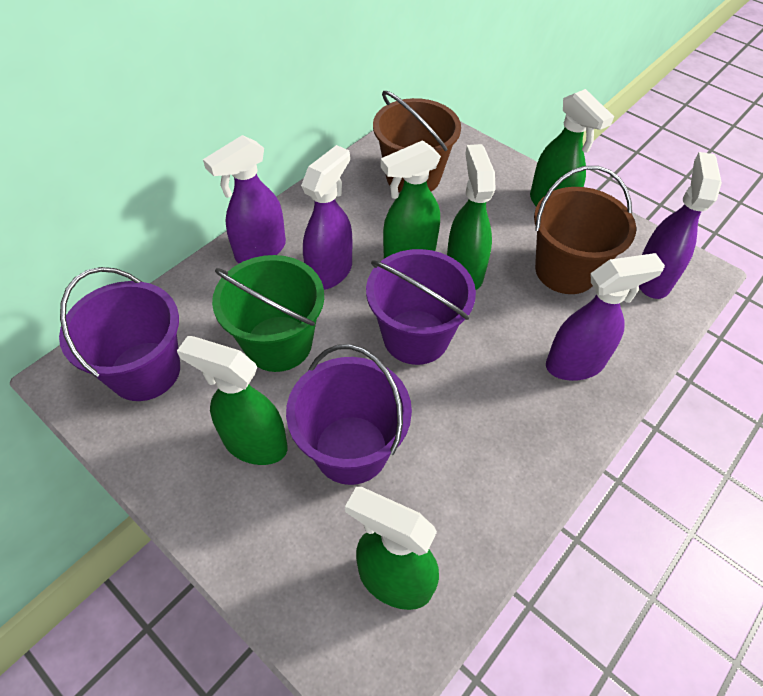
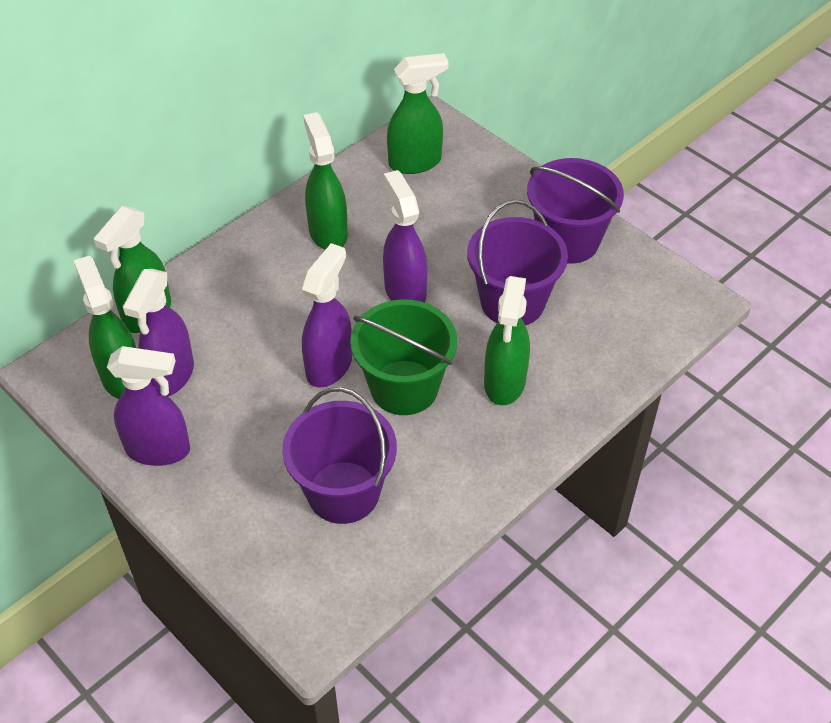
brown bucket: 2 -> 0

